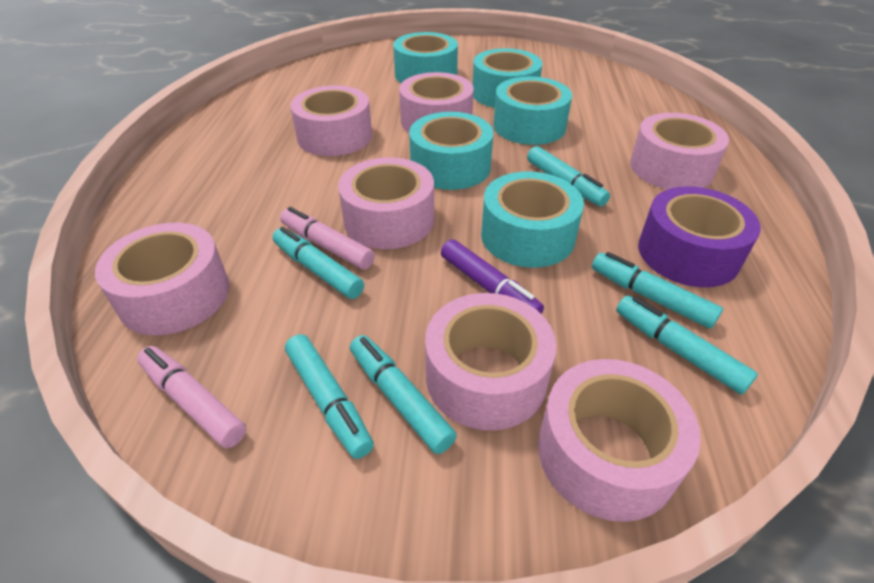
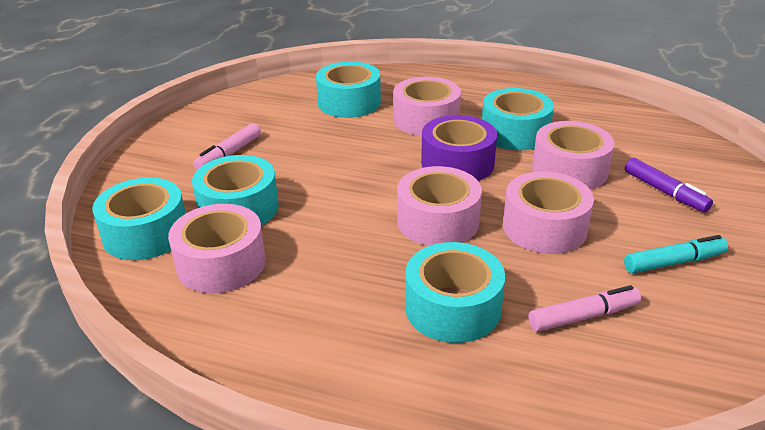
pink tape: 7 -> 5
turquoise marker: 6 -> 1

